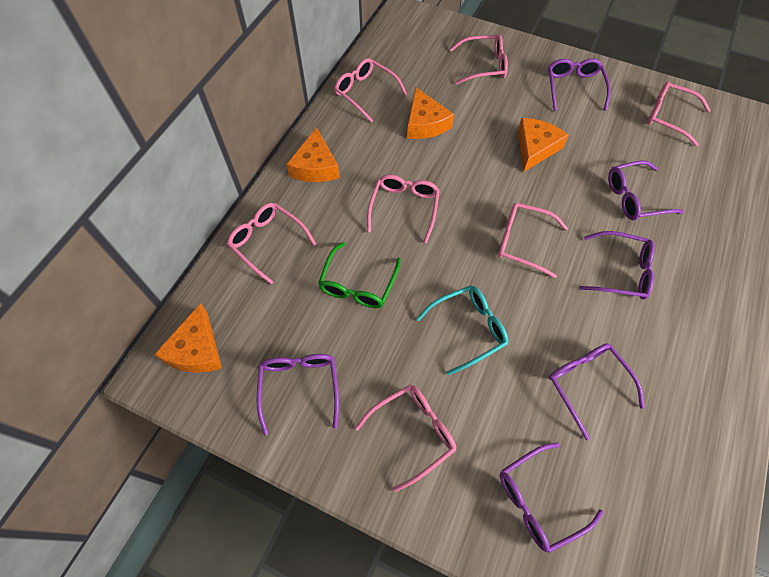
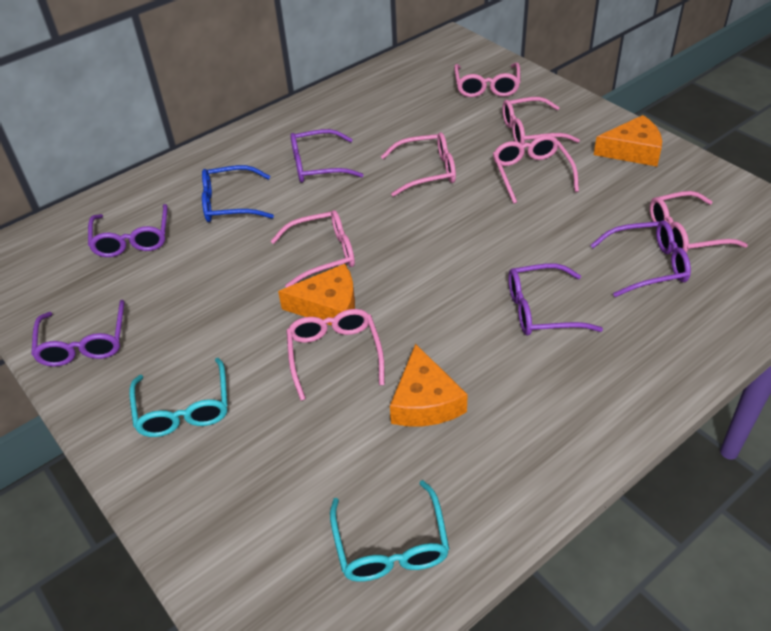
blue glasses: 0 -> 1
green glasses: 1 -> 0
orange cheese: 4 -> 3
purple glasses: 6 -> 5
turquoise glasses: 1 -> 2

